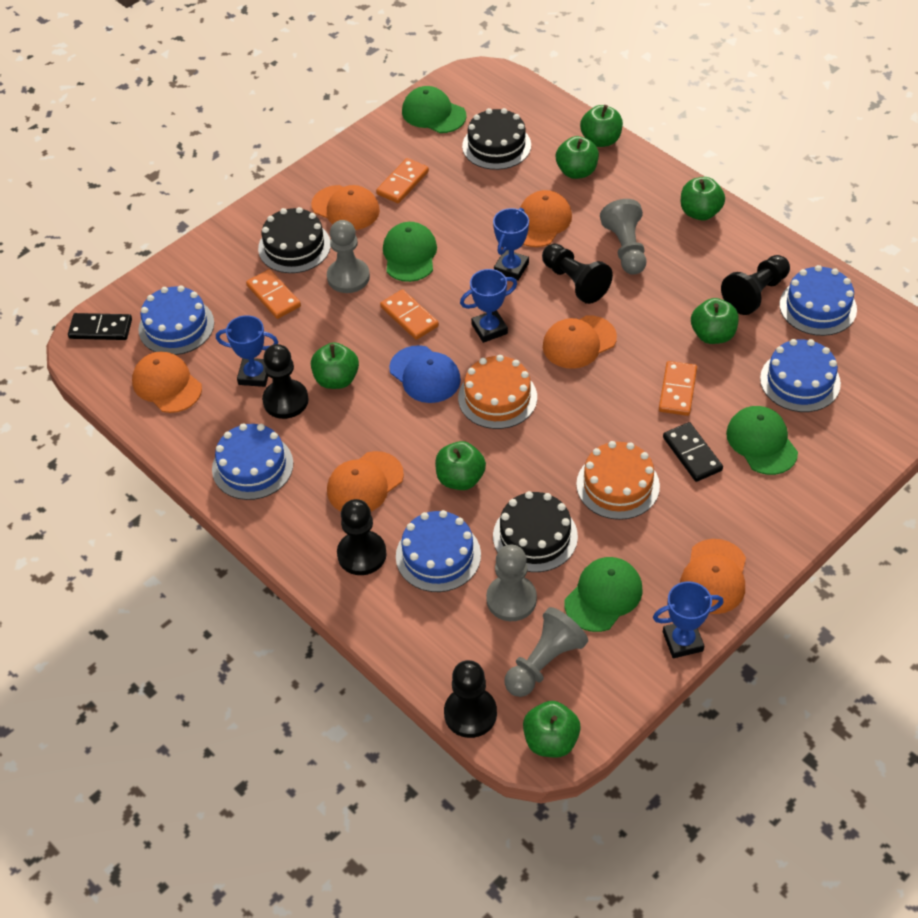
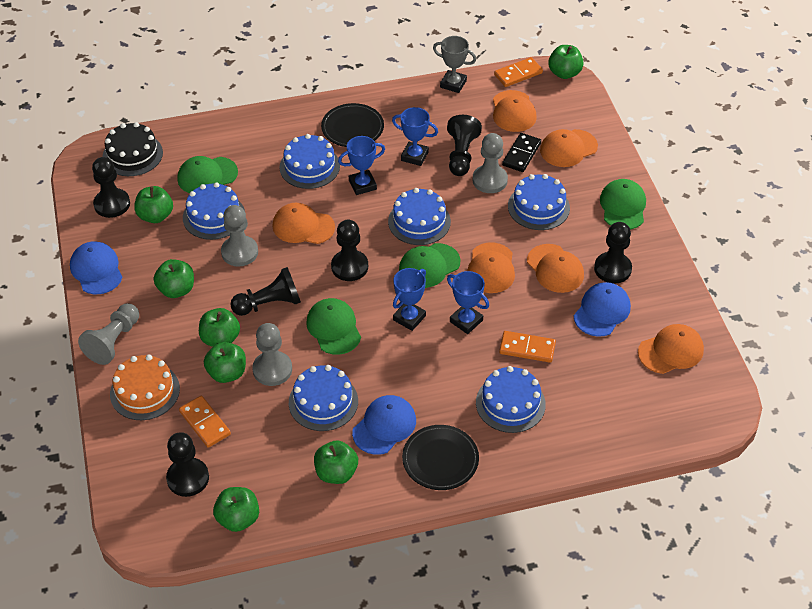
black cake: 3 -> 1
black domino: 2 -> 1
black pawn: 5 -> 6
black plate: 0 -> 2
blue cake: 5 -> 6
blue cap: 1 -> 3
grey trophy: 0 -> 1
orange cake: 2 -> 1
orange domino: 4 -> 3

